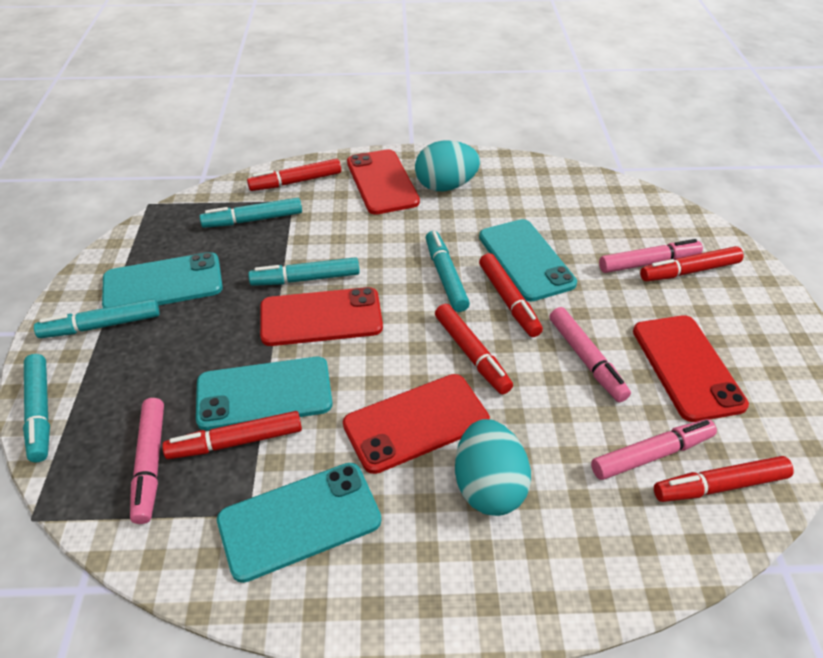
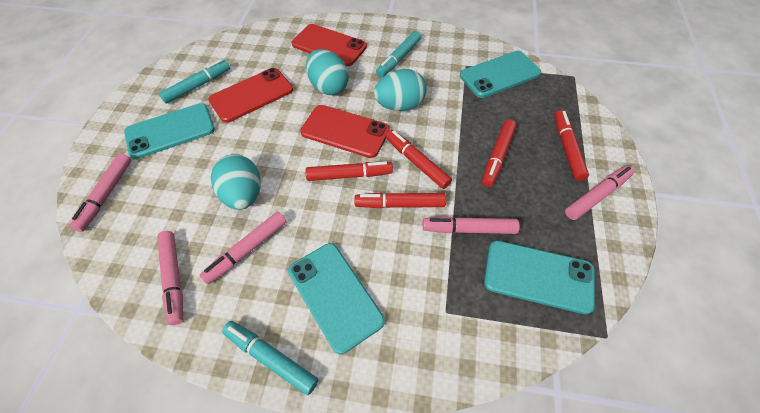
pink marker: 4 -> 5
red marker: 6 -> 5
red phone: 4 -> 3
turquoise egg: 2 -> 3
turquoise marker: 5 -> 3

